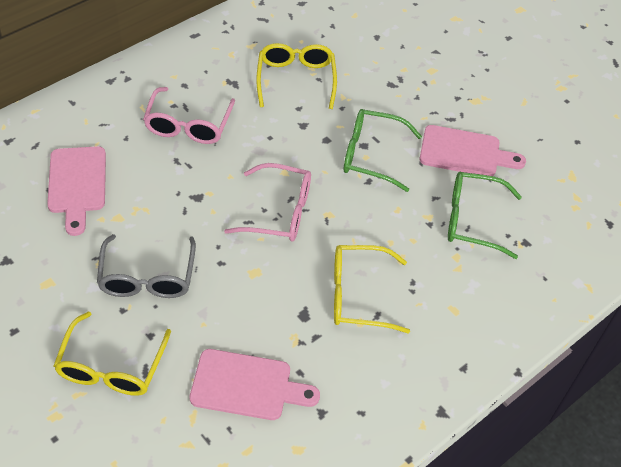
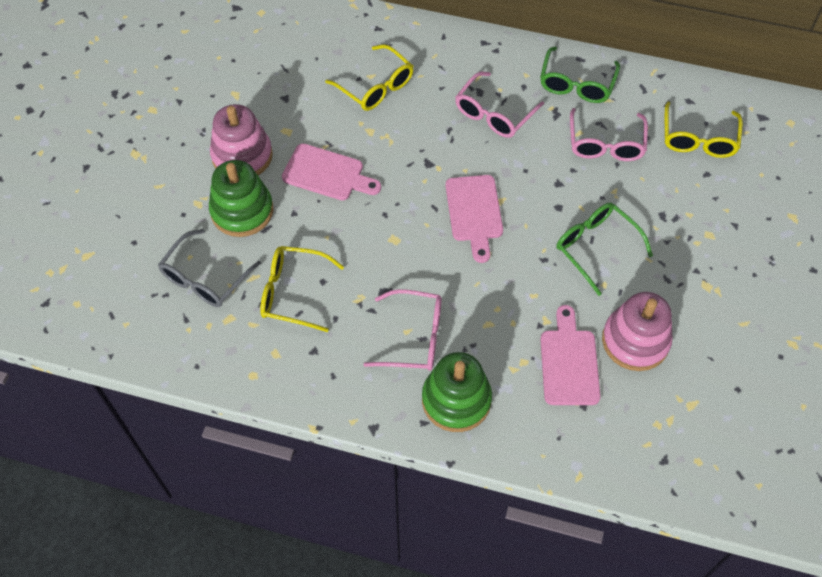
green stacking toy: 0 -> 2
pink glasses: 2 -> 3
pink stacking toy: 0 -> 2

